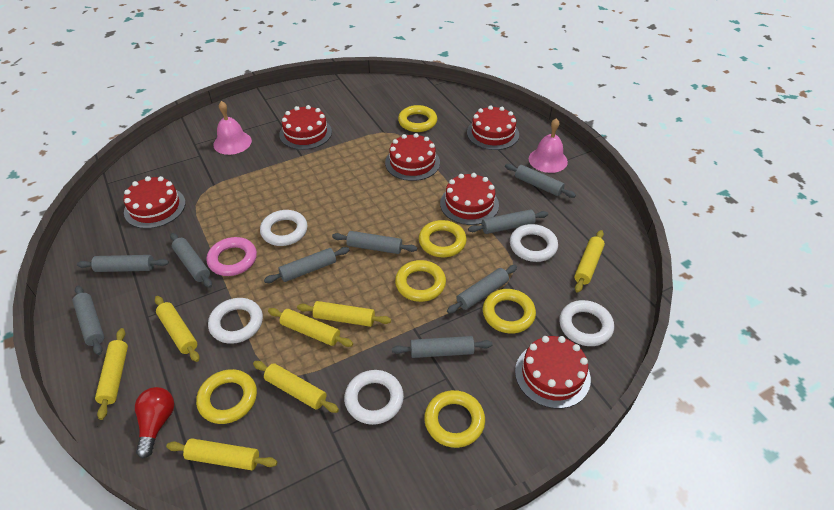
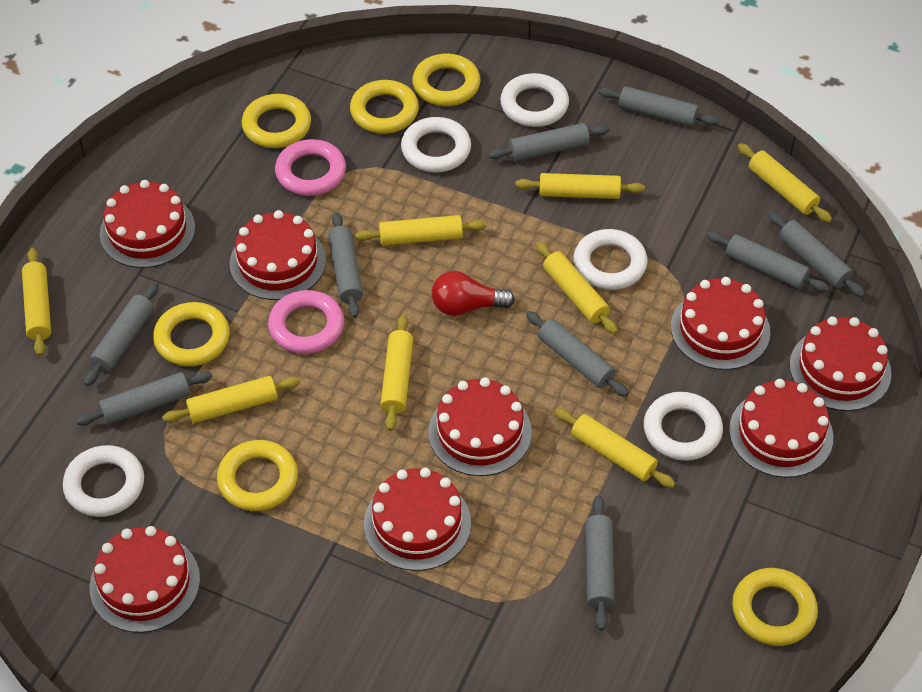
pink bell: 2 -> 0
pink ring: 1 -> 2
red cake: 6 -> 8
yellow rolling pin: 7 -> 8

